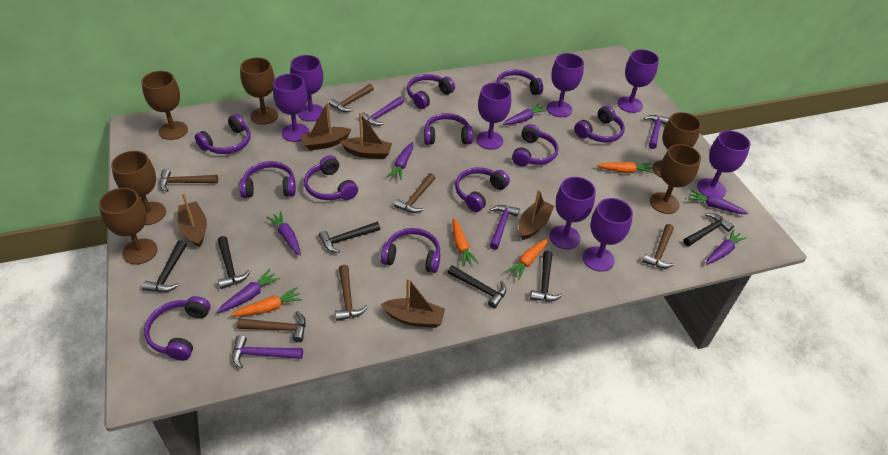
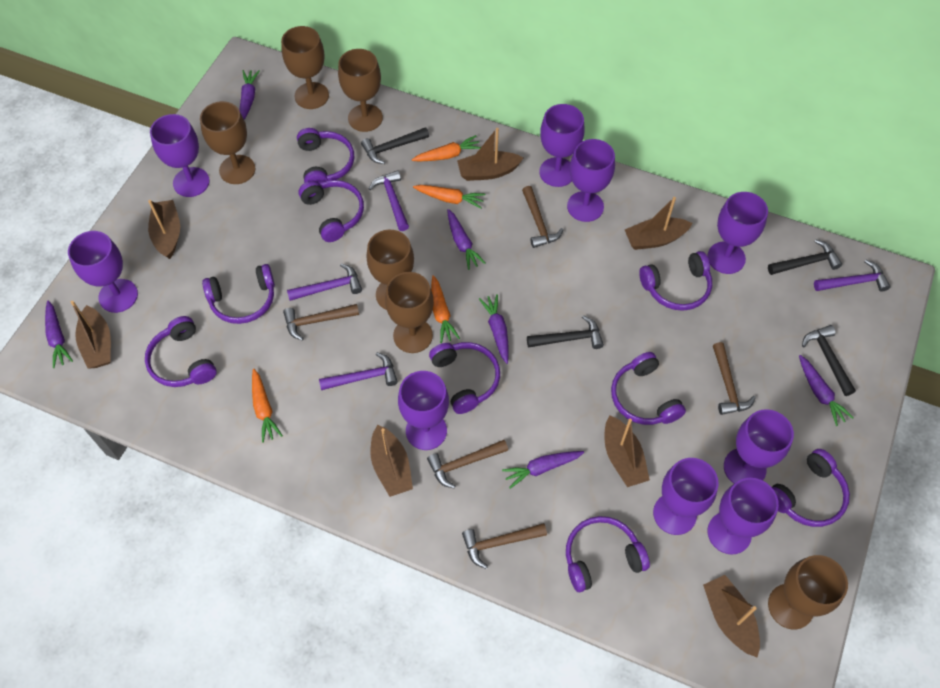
black hammer: 6 -> 4
brown boat: 5 -> 7
brown hammer: 6 -> 5
purple goblet: 8 -> 9
purple headphones: 11 -> 9

